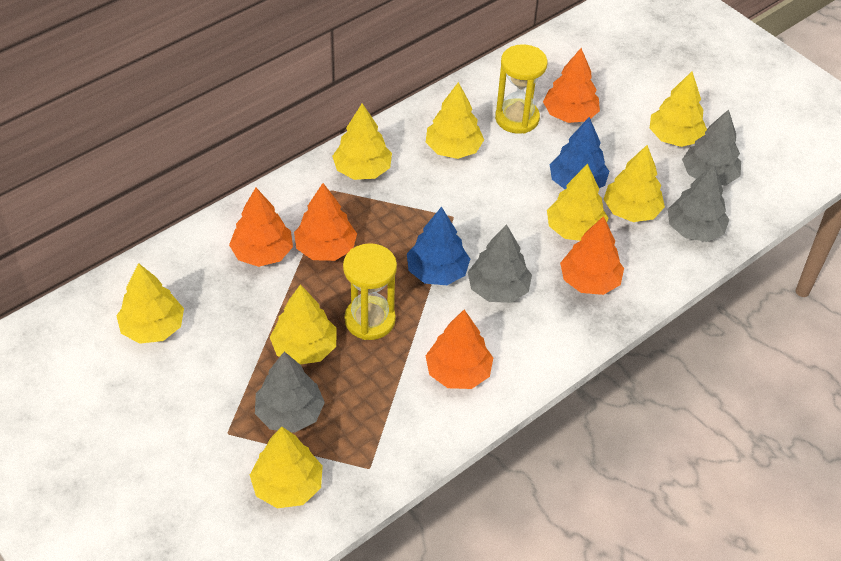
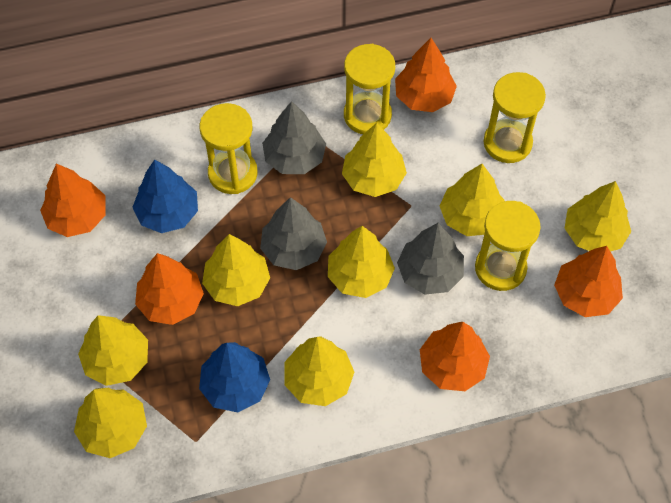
grey tree: 4 -> 3
yellow hourglass: 2 -> 4

